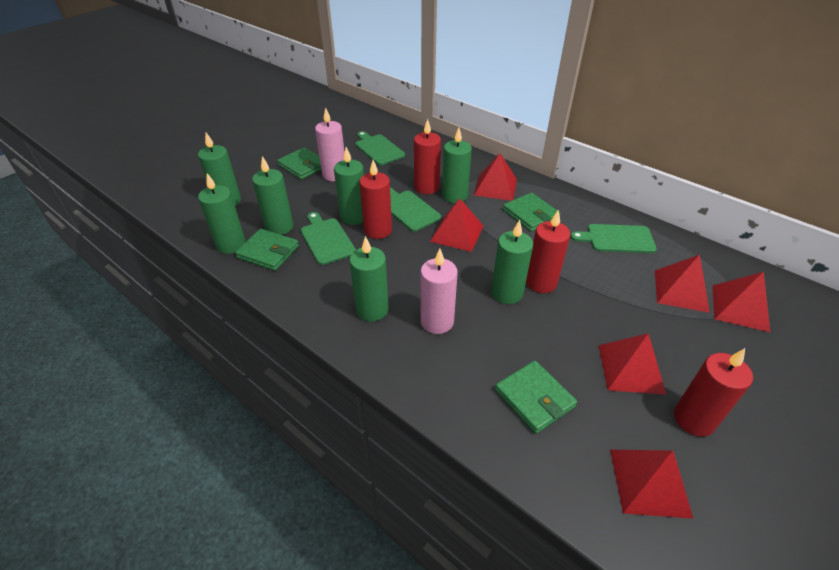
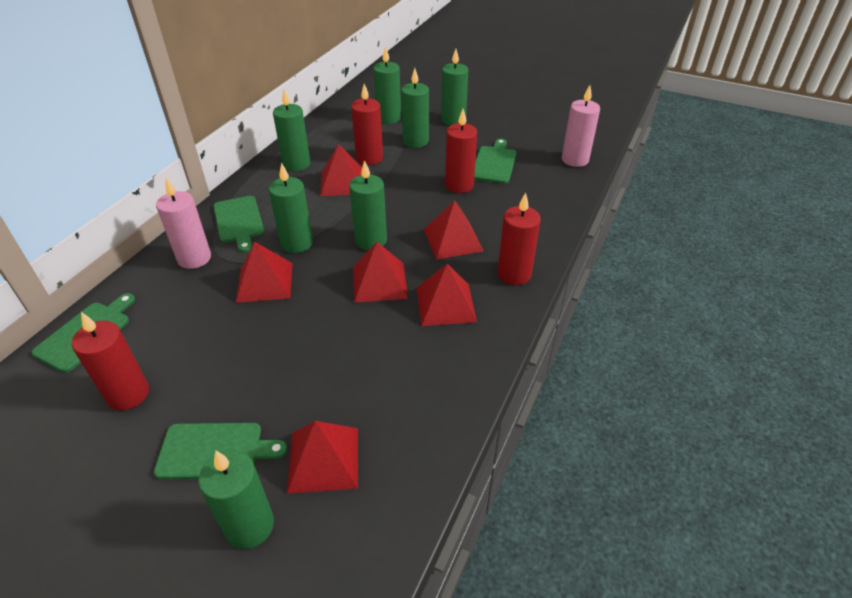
green wallet: 4 -> 0

